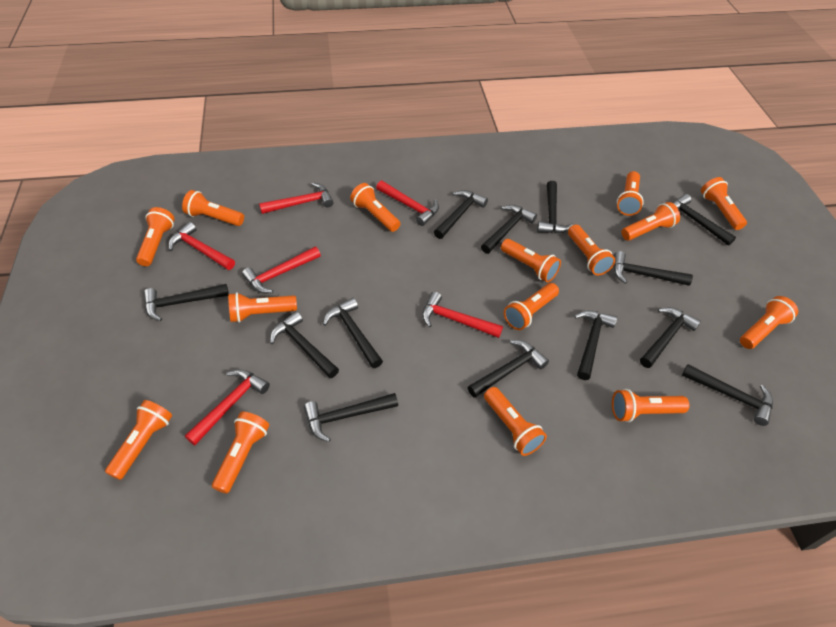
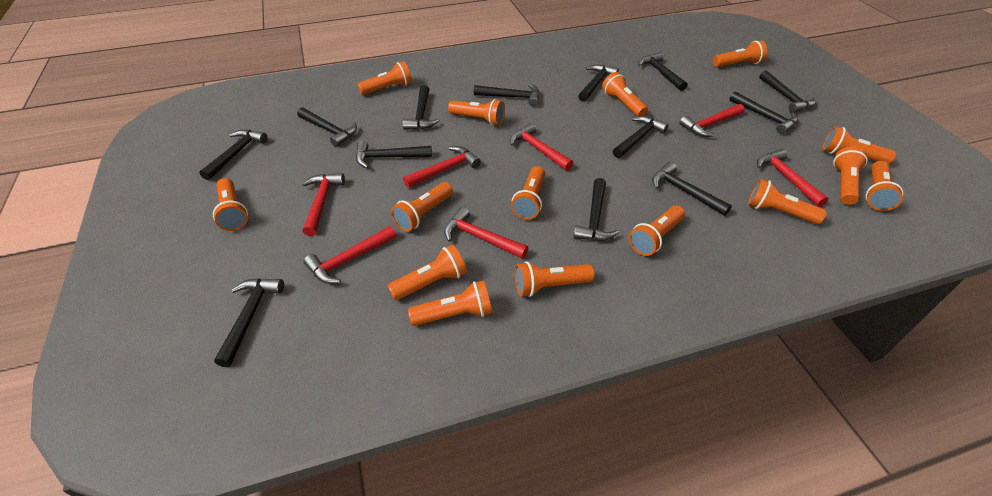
red hammer: 6 -> 7

